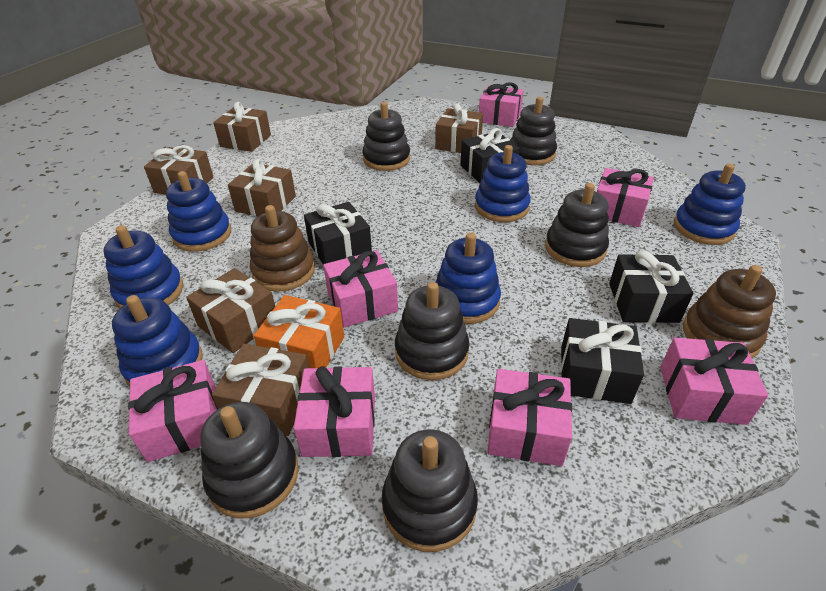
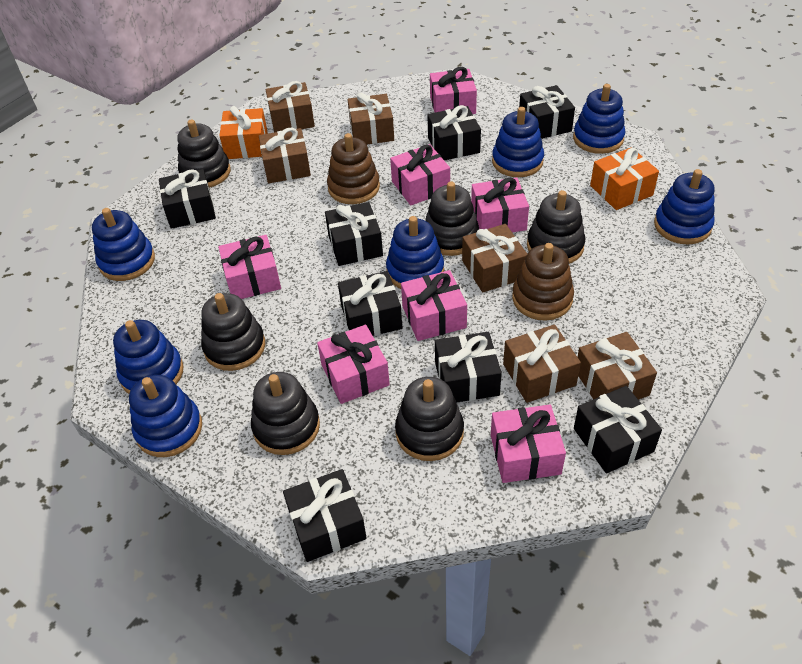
black gift: 4 -> 8
blue stacking toy: 6 -> 7
orange gift: 1 -> 2

